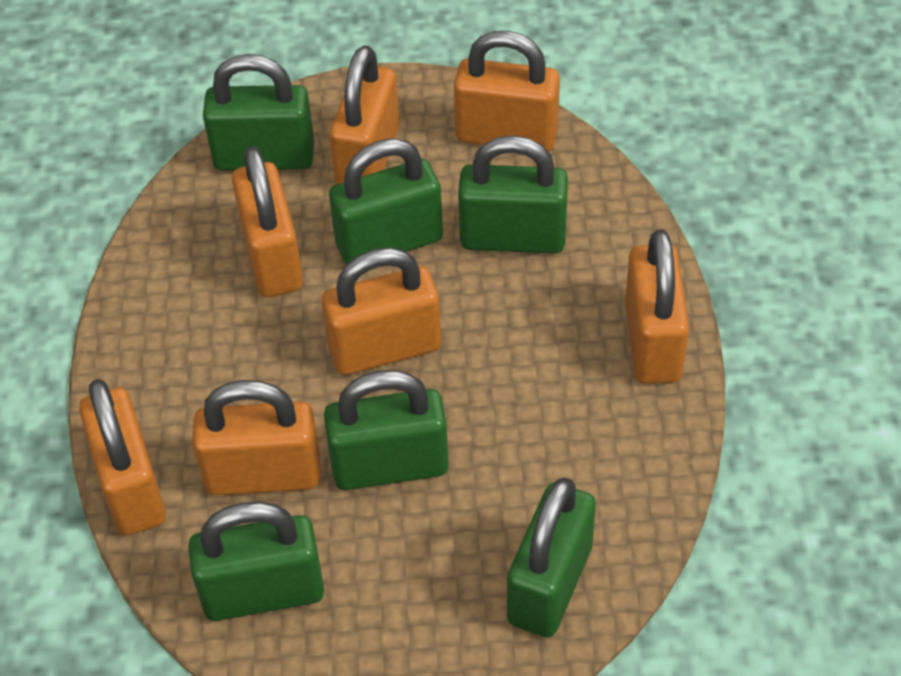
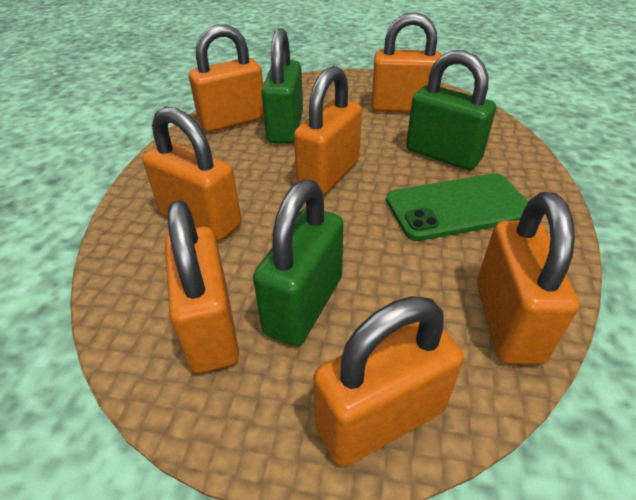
green padlock: 6 -> 3
green phone: 0 -> 1

